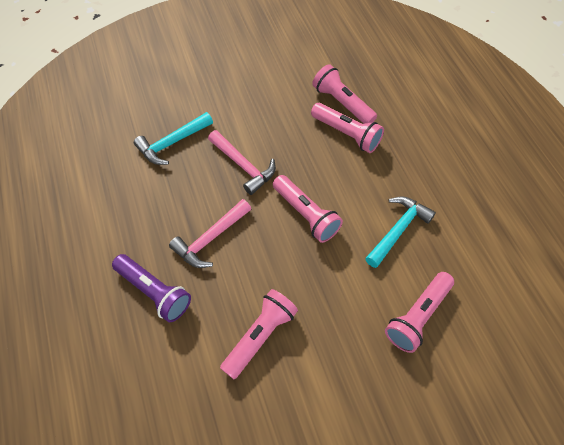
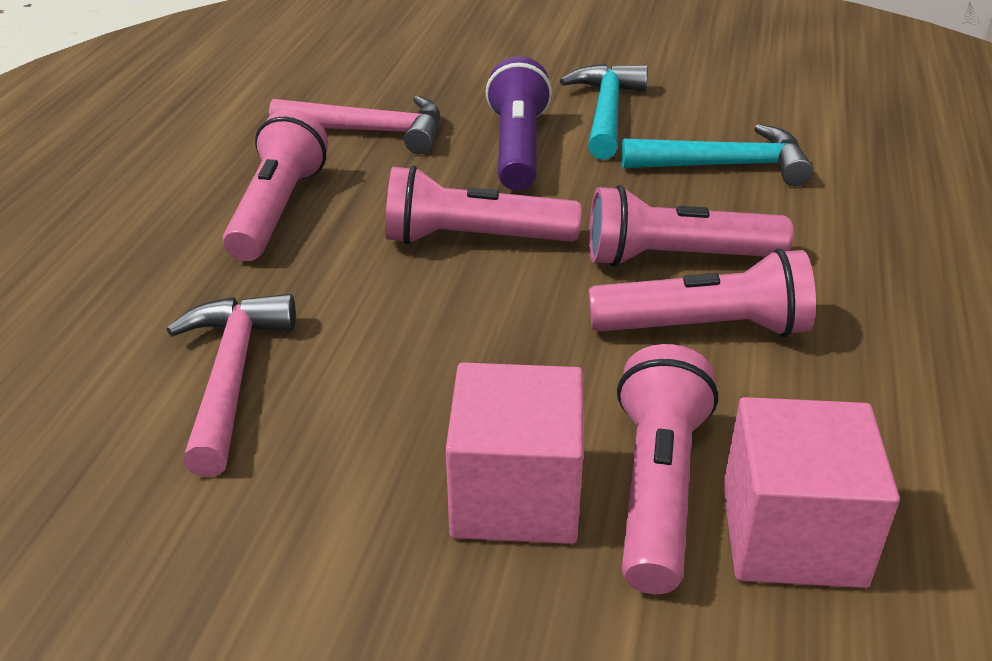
pink cube: 0 -> 2

